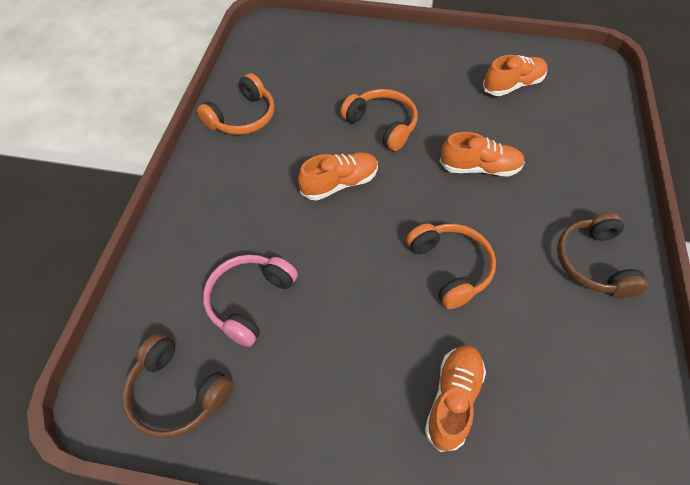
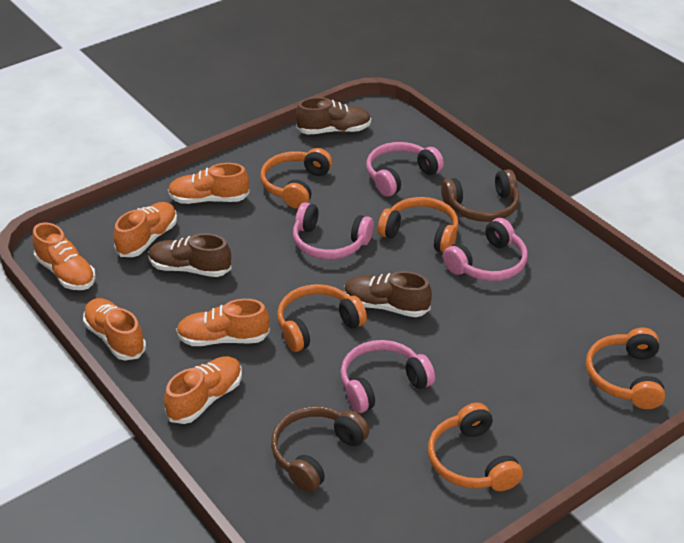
brown shoe: 0 -> 3
orange headphones: 3 -> 5
orange shoe: 4 -> 6
pink headphones: 1 -> 4

